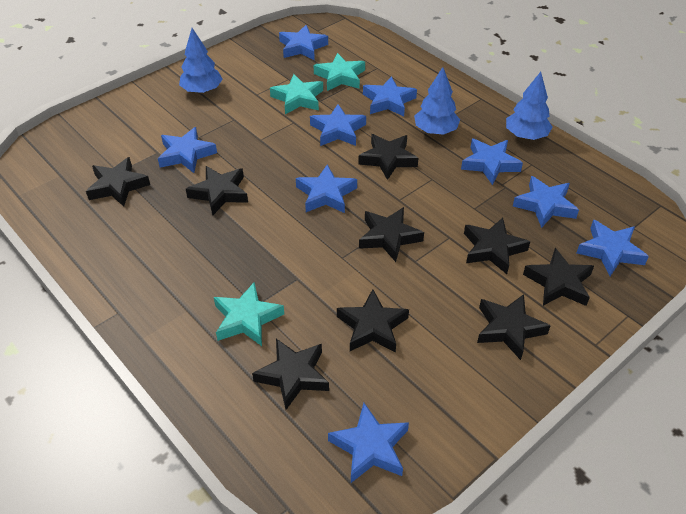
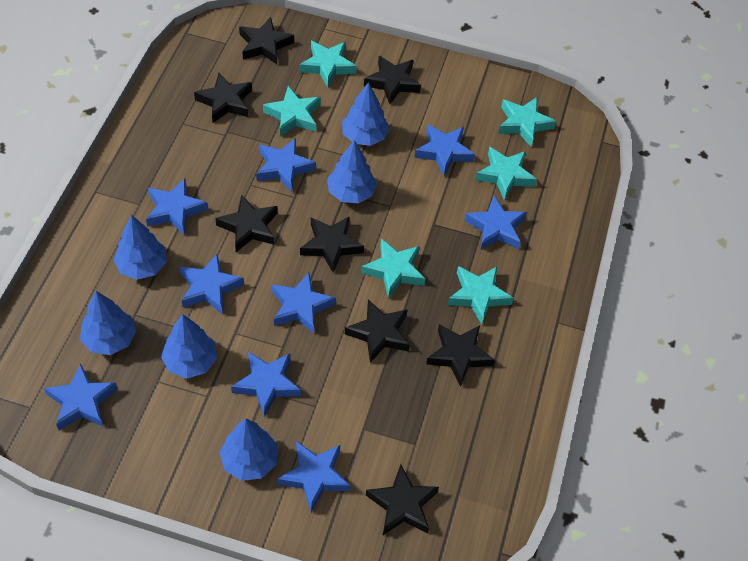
black star: 9 -> 8
blue tree: 3 -> 6
turquoise star: 3 -> 6

